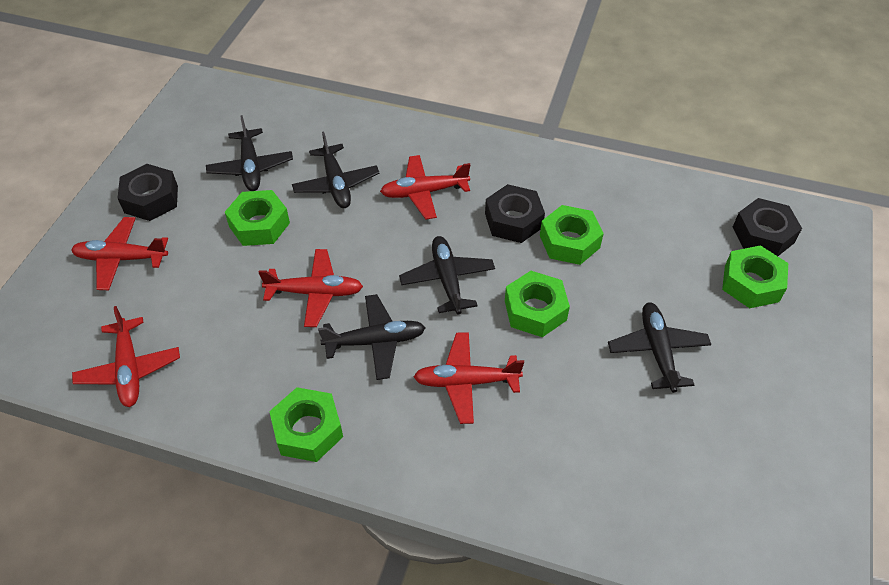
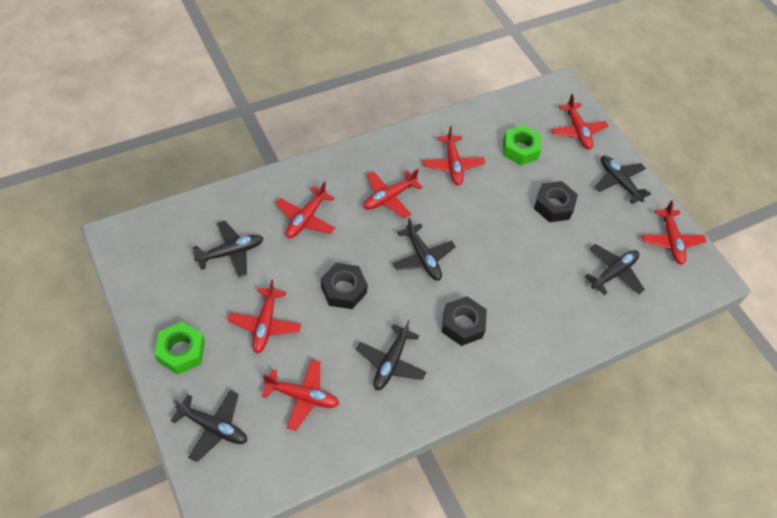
black plane: 5 -> 6
green nut: 5 -> 2
red plane: 5 -> 7

